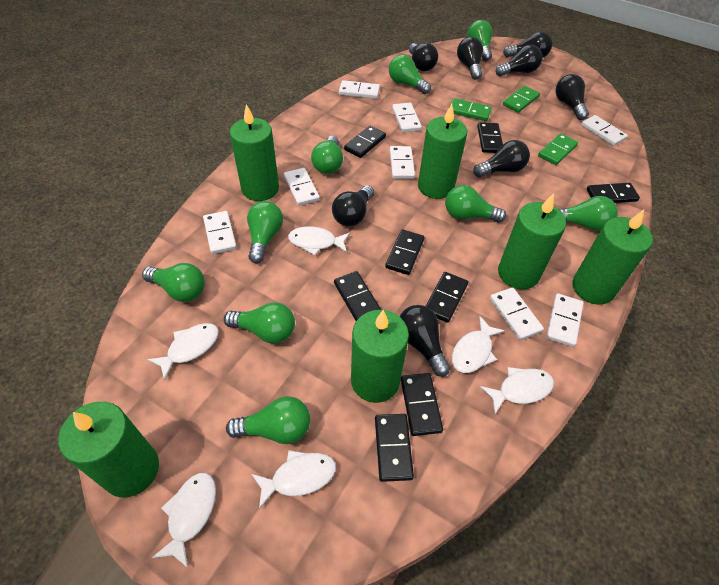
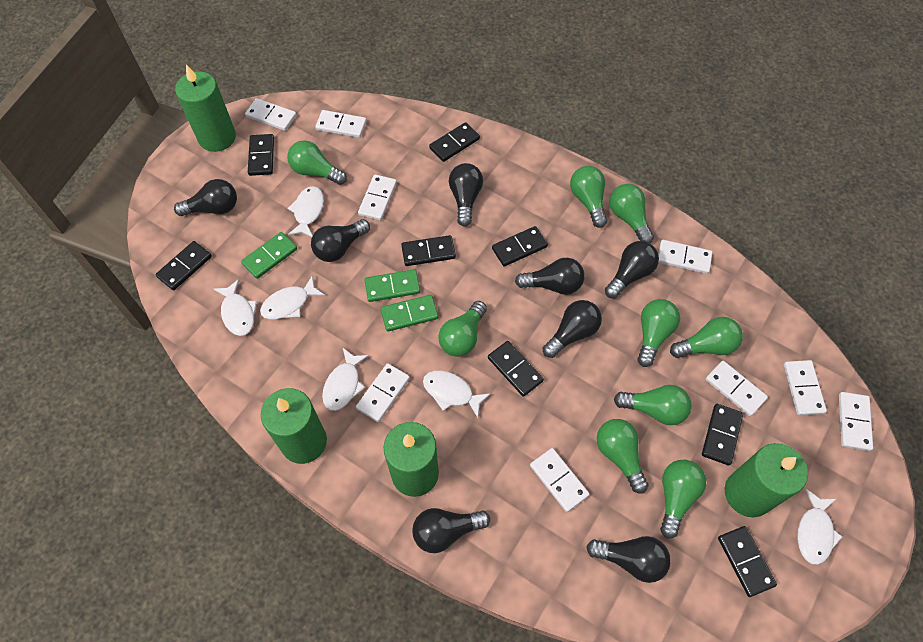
green candle: 6 -> 4
white domino: 8 -> 9

